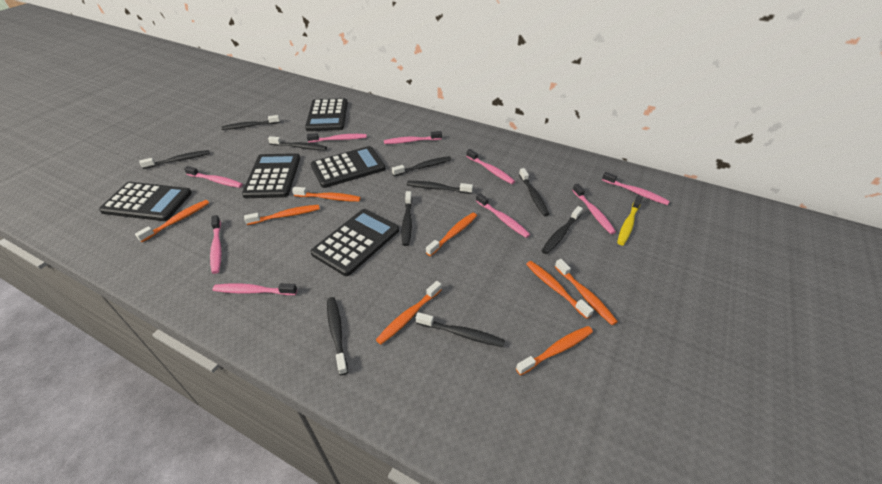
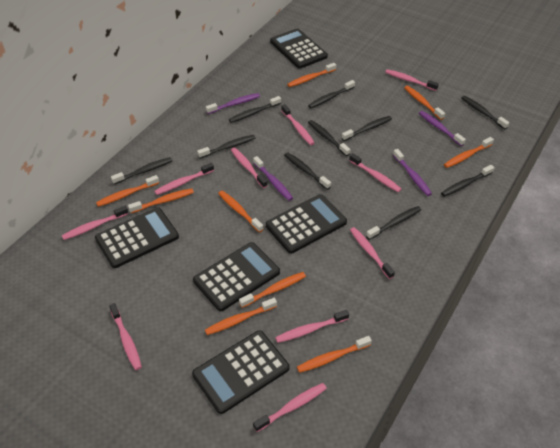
orange toothbrush: 8 -> 9
pink toothbrush: 9 -> 10
purple toothbrush: 0 -> 4
yellow toothbrush: 1 -> 0

